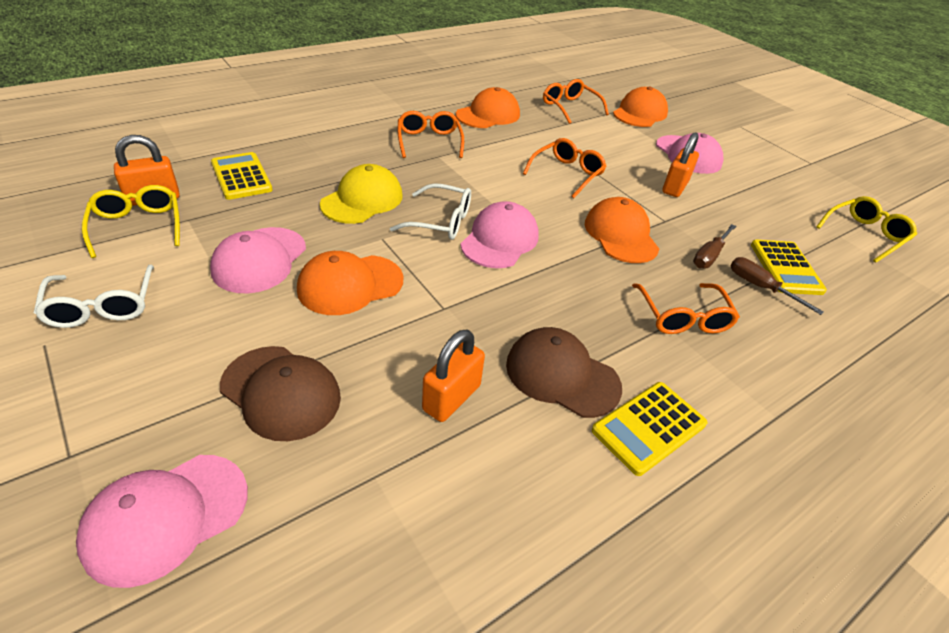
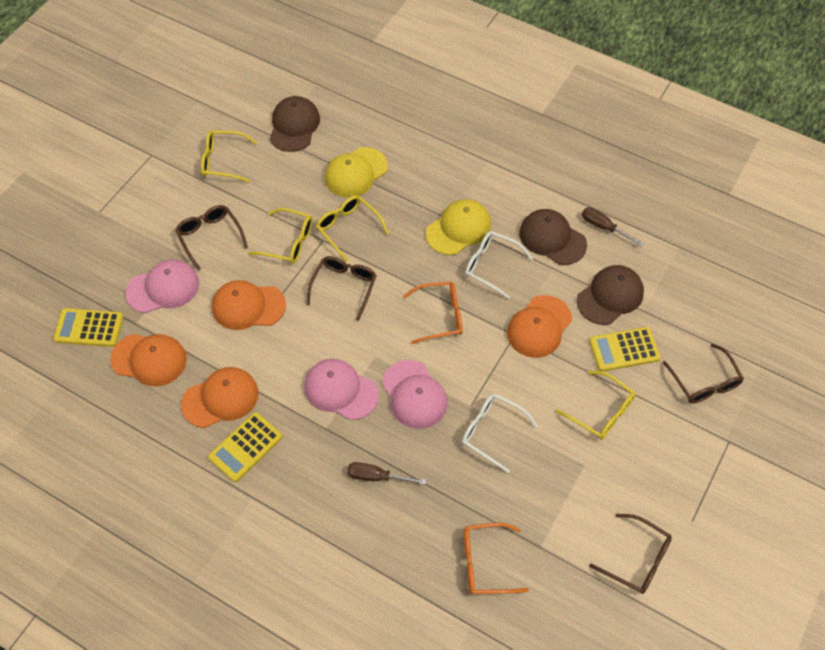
brown cap: 2 -> 3
brown glasses: 0 -> 4
orange glasses: 4 -> 2
orange padlock: 3 -> 0
pink cap: 4 -> 3
yellow cap: 1 -> 2
yellow glasses: 2 -> 4

